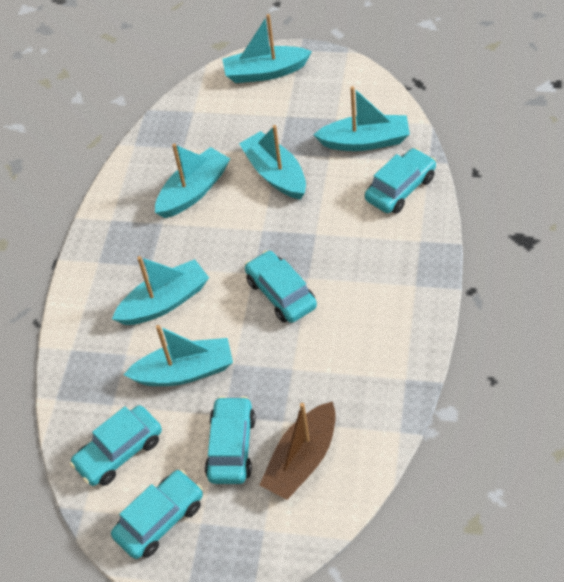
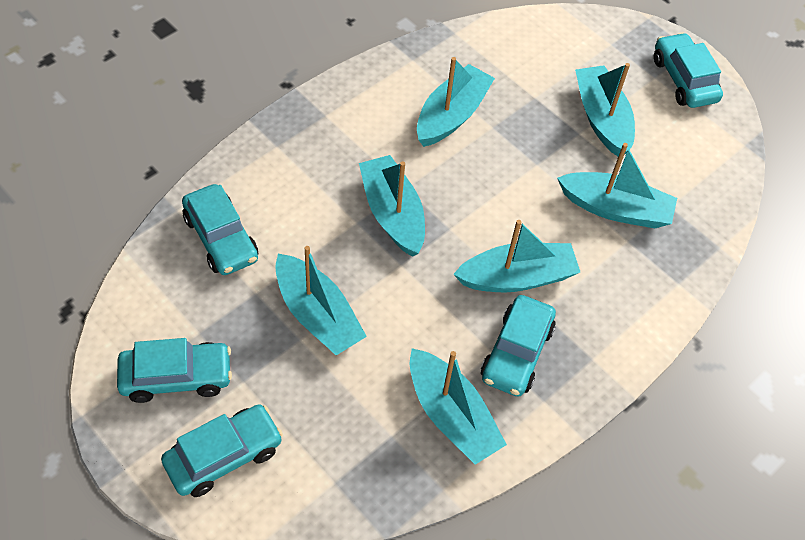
brown boat: 1 -> 0
turquoise boat: 6 -> 7

